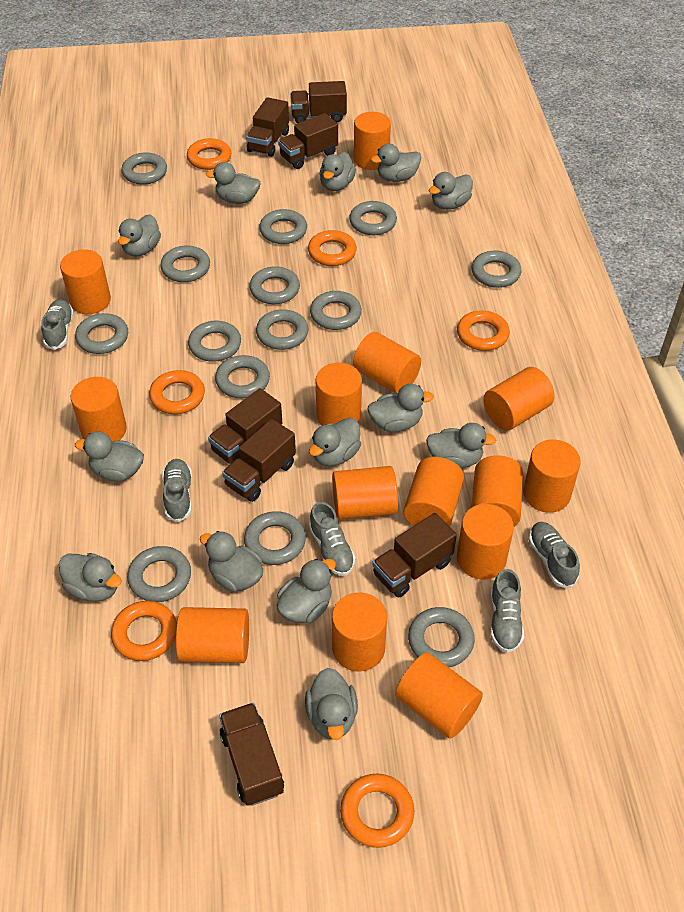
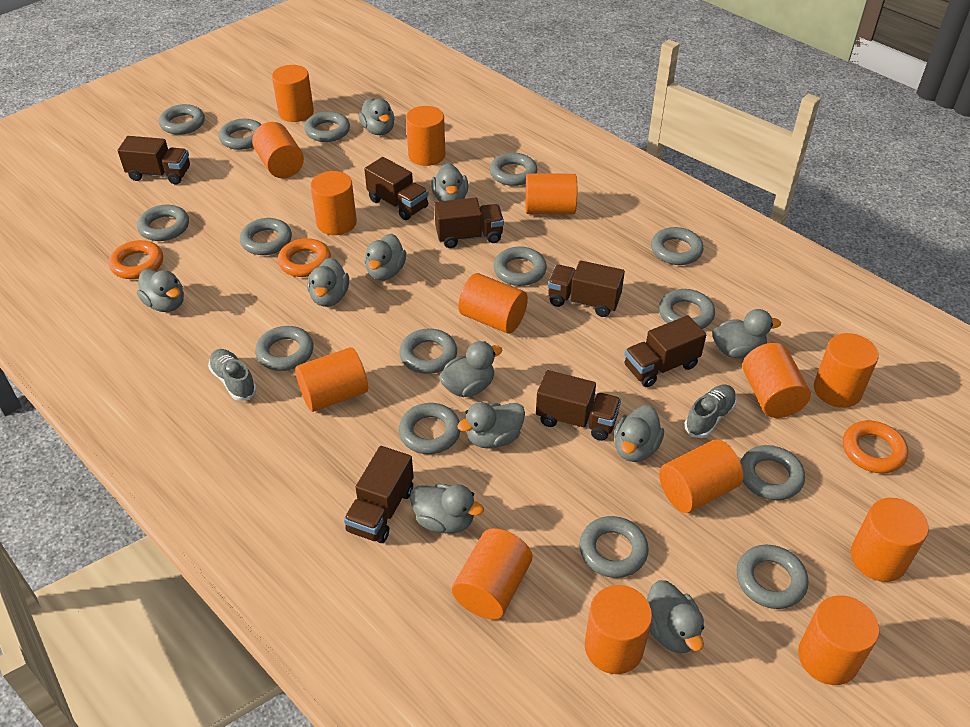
grey duck: 13 -> 11
grey ring: 14 -> 15
grey shoe: 5 -> 2
orange ring: 6 -> 3

